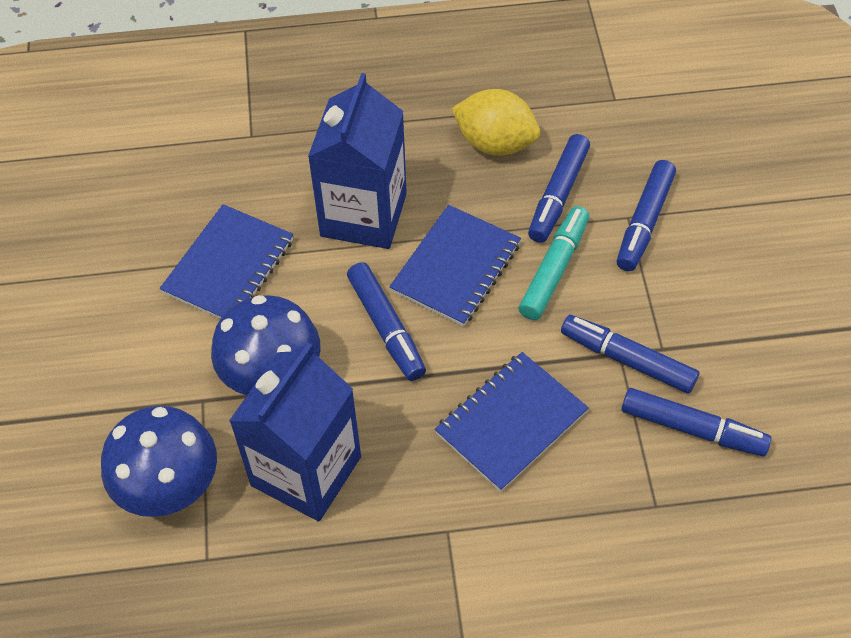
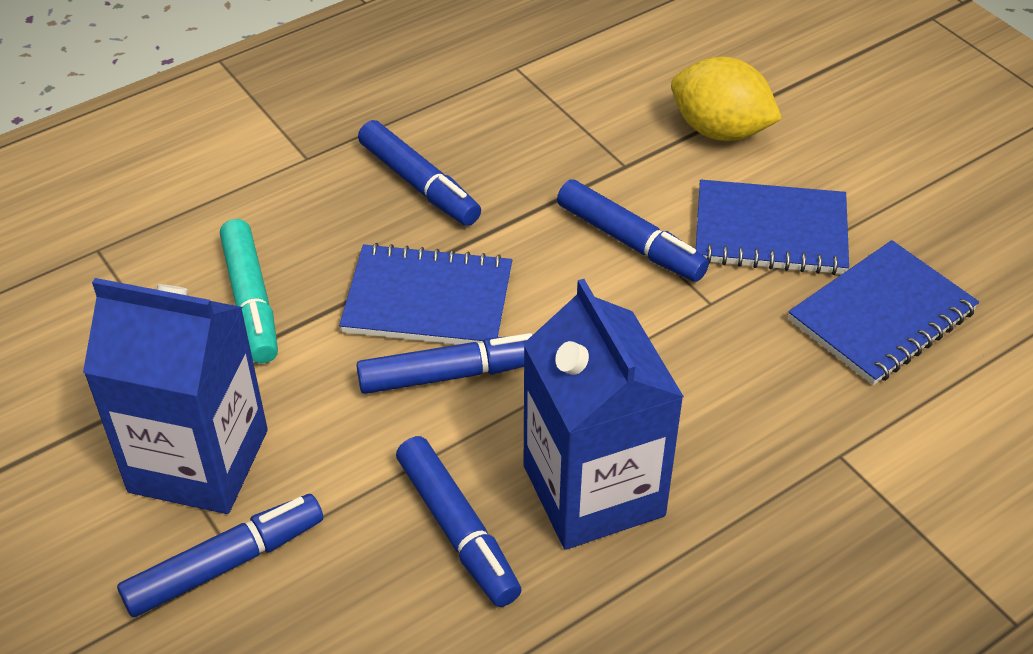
blue mushroom: 2 -> 0

